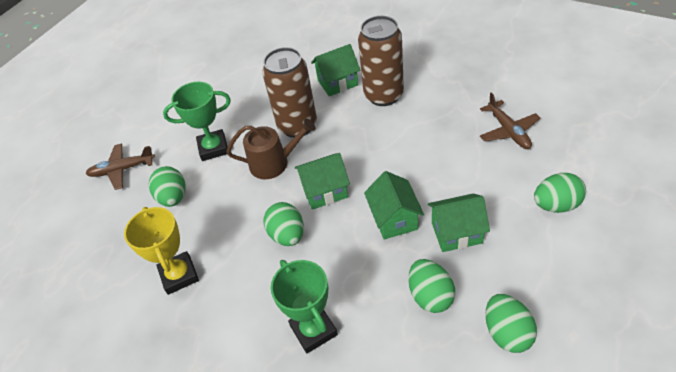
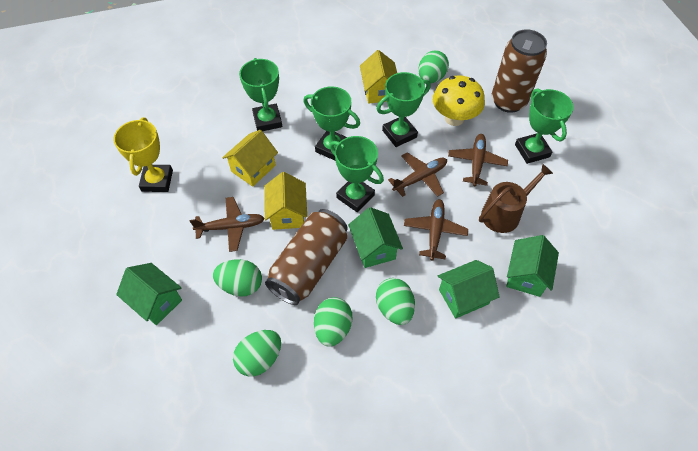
brown plane: 2 -> 4
green trophy: 2 -> 5
yellow house: 0 -> 3
yellow mushroom: 0 -> 1

